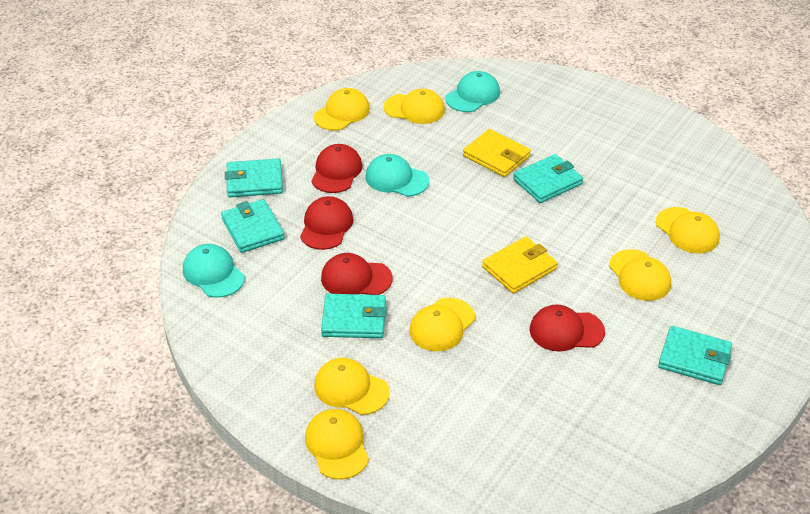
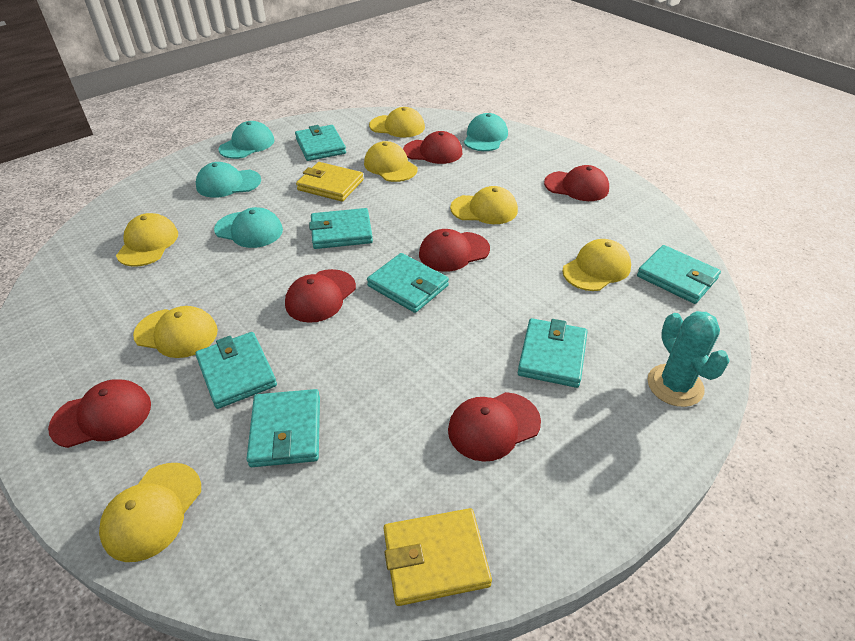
red cap: 4 -> 6
turquoise cactus: 0 -> 1
turquoise cap: 3 -> 4
turquoise wallet: 5 -> 7

